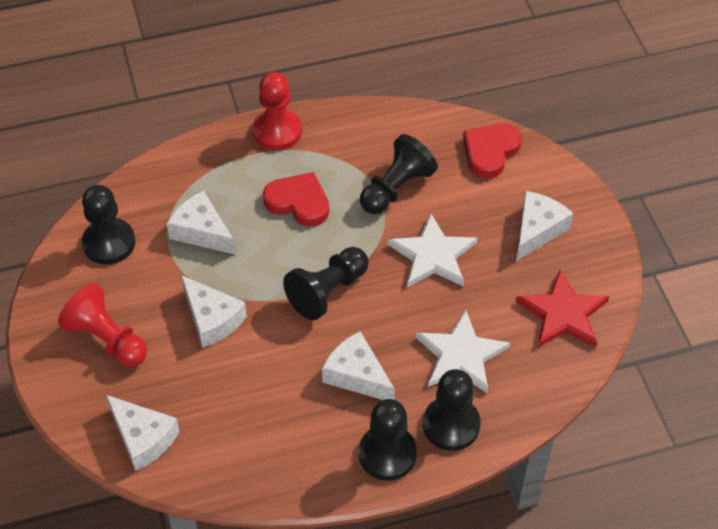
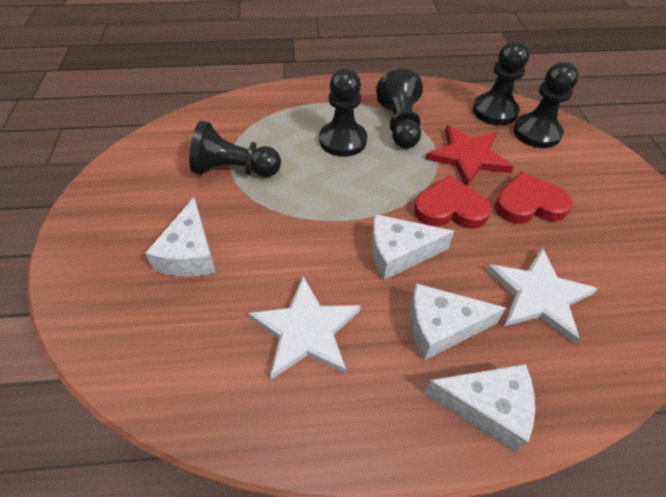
red pawn: 2 -> 0
white cheese: 5 -> 4

